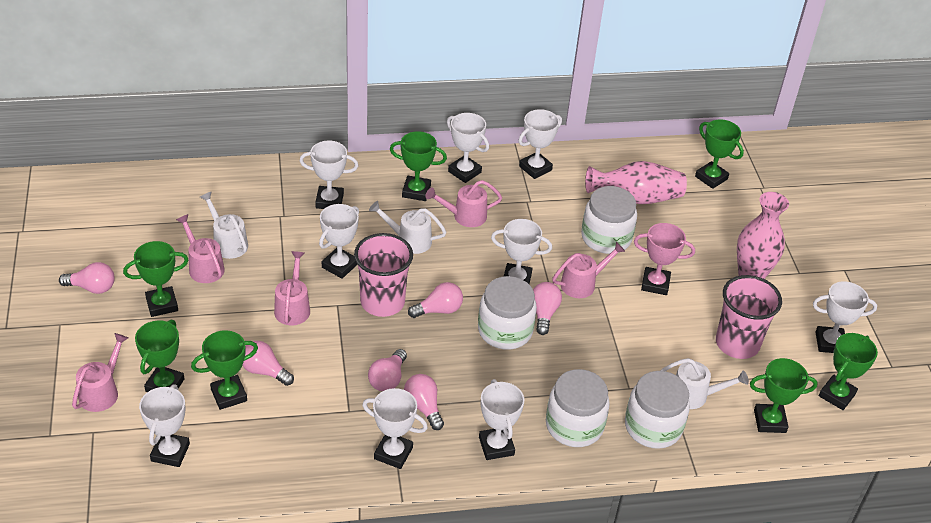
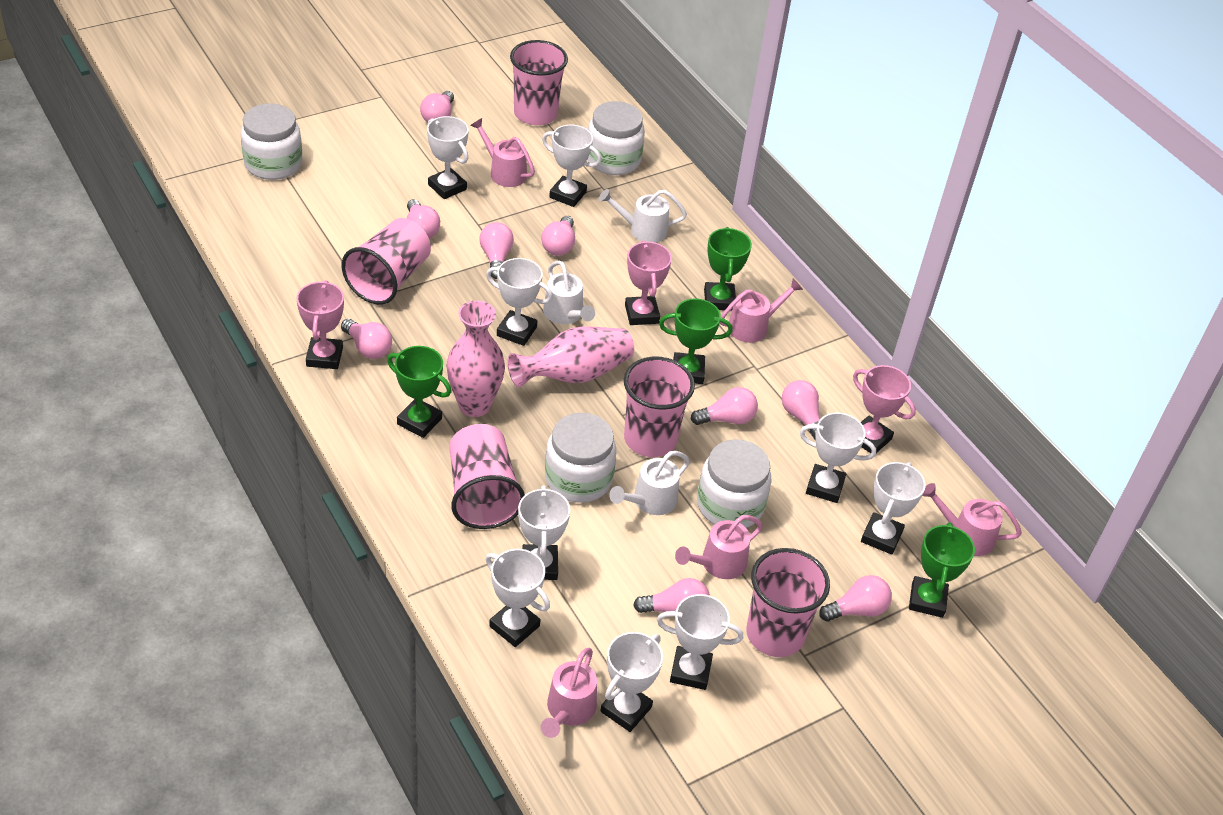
green trophy: 7 -> 4
pink cup: 2 -> 5
pink light bulb: 6 -> 9
pink trophy: 1 -> 3

